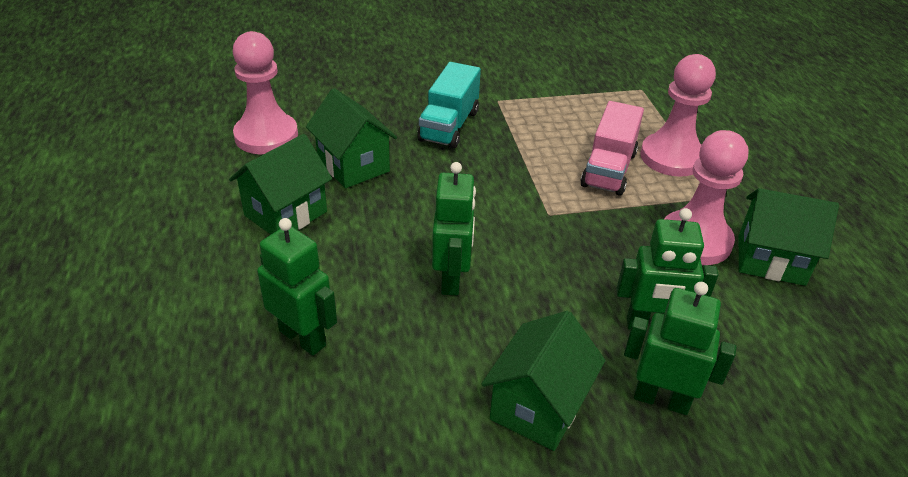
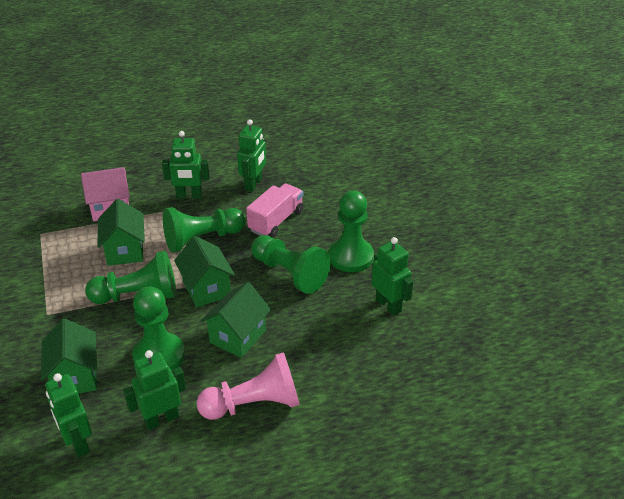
green pawn: 0 -> 5
green robot: 4 -> 5
pink house: 0 -> 1
pink pawn: 3 -> 1
turquoise truck: 1 -> 0

